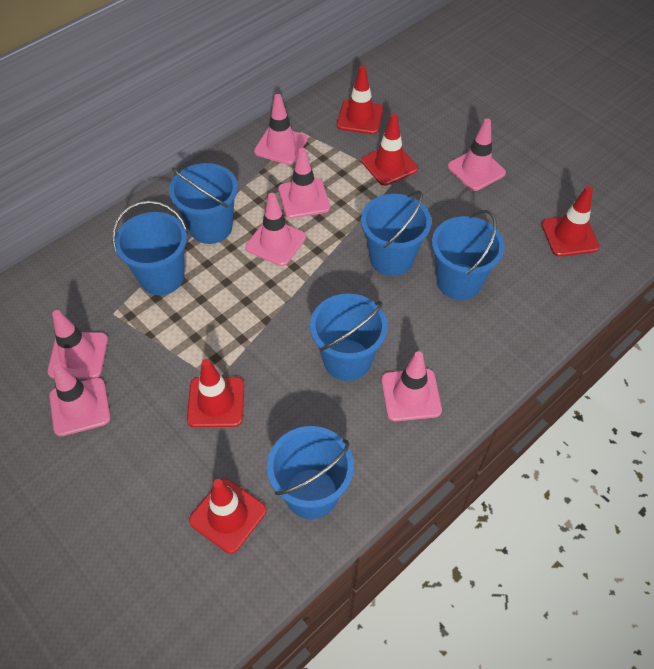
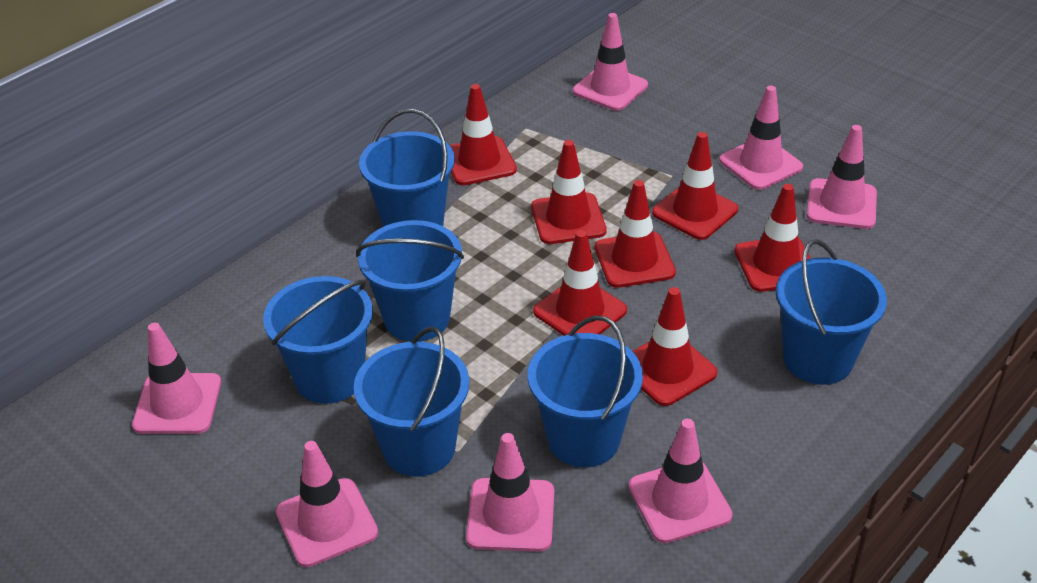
red traffic cone: 5 -> 7

